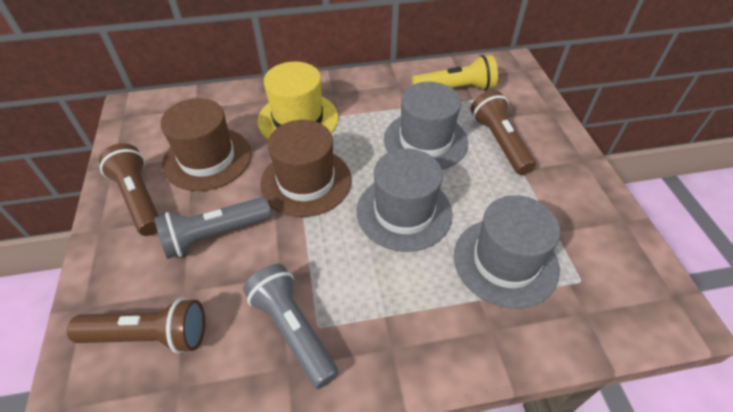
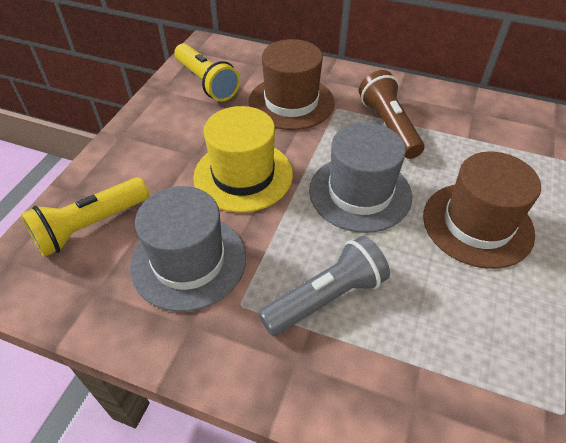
brown flashlight: 3 -> 1
grey flashlight: 2 -> 1
grey hat: 3 -> 2
yellow flashlight: 1 -> 2

